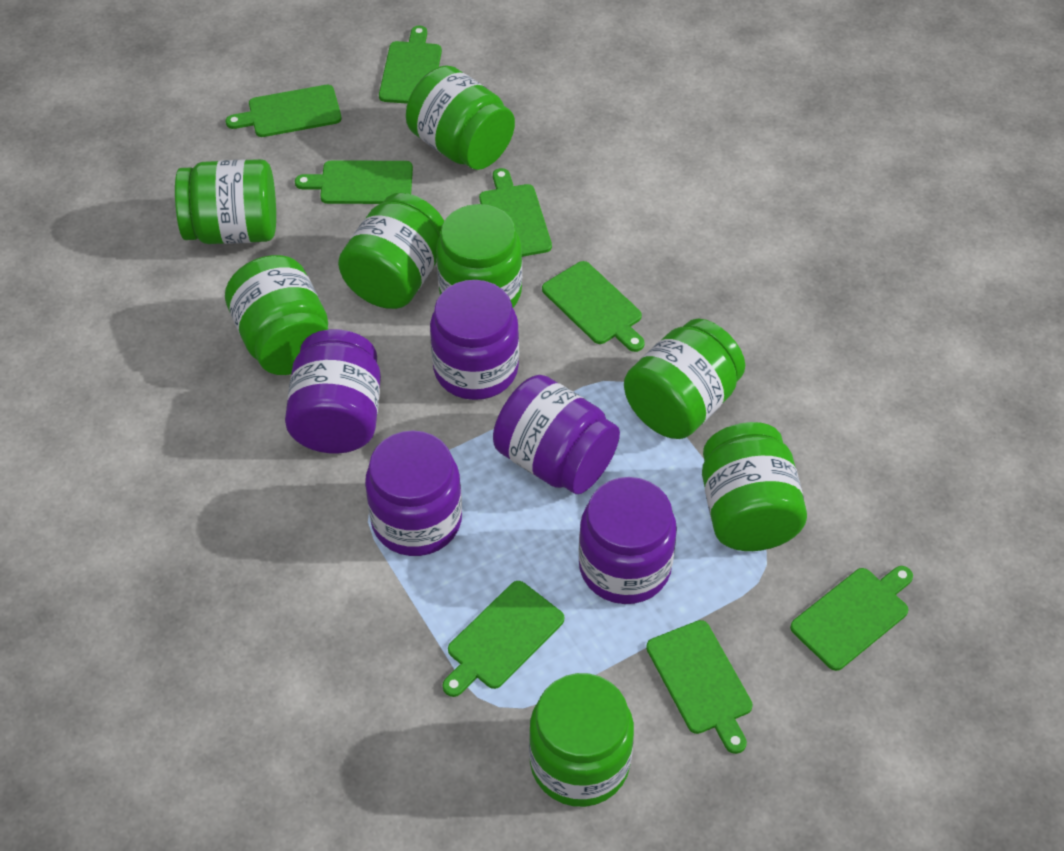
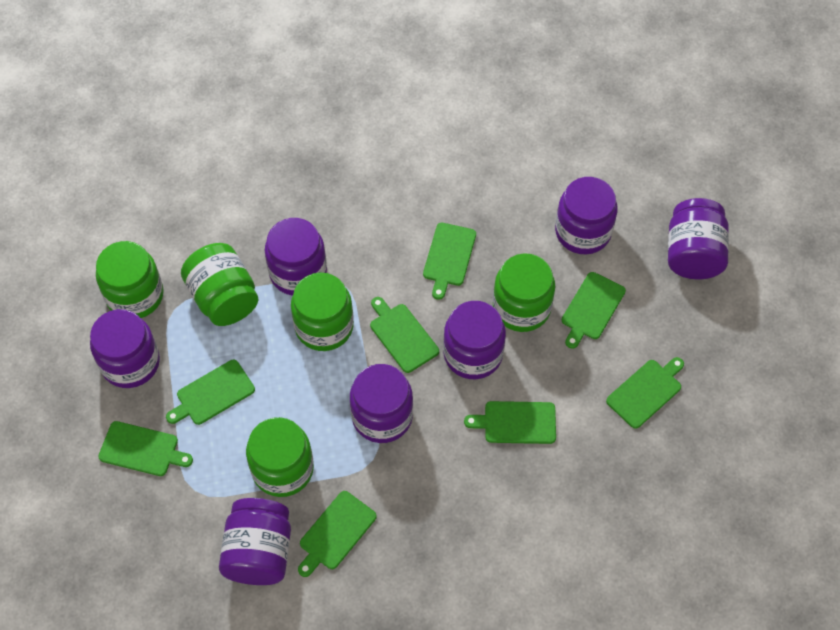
green jar: 8 -> 5
purple jar: 5 -> 7

